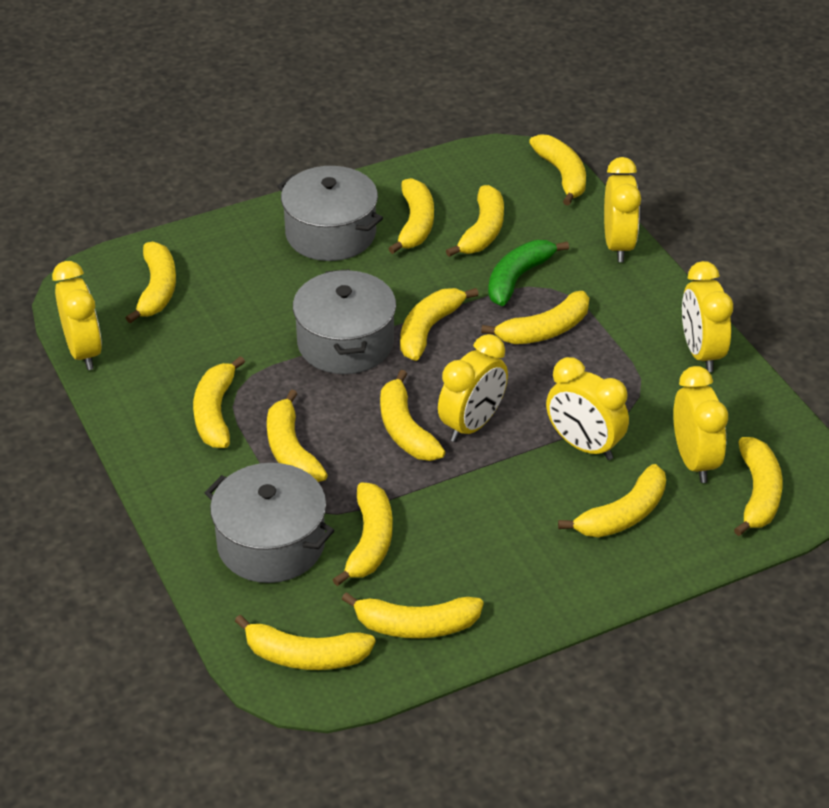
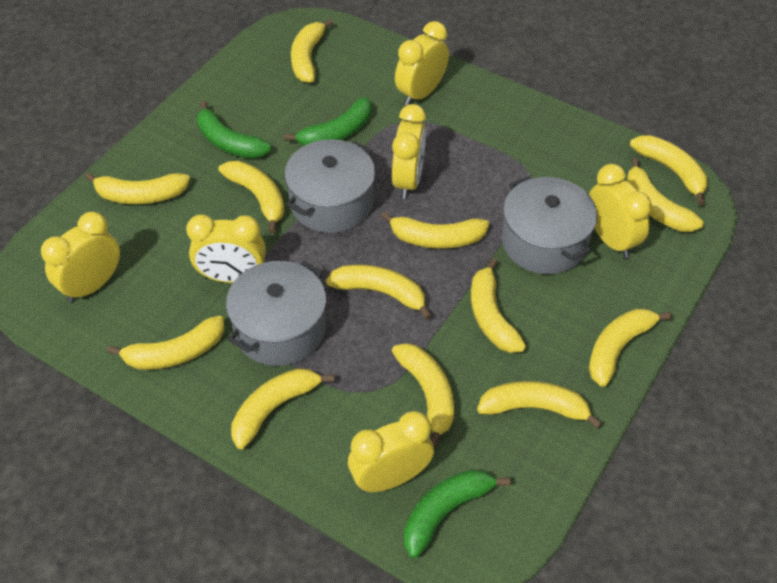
green banana: 1 -> 3
yellow banana: 14 -> 13

